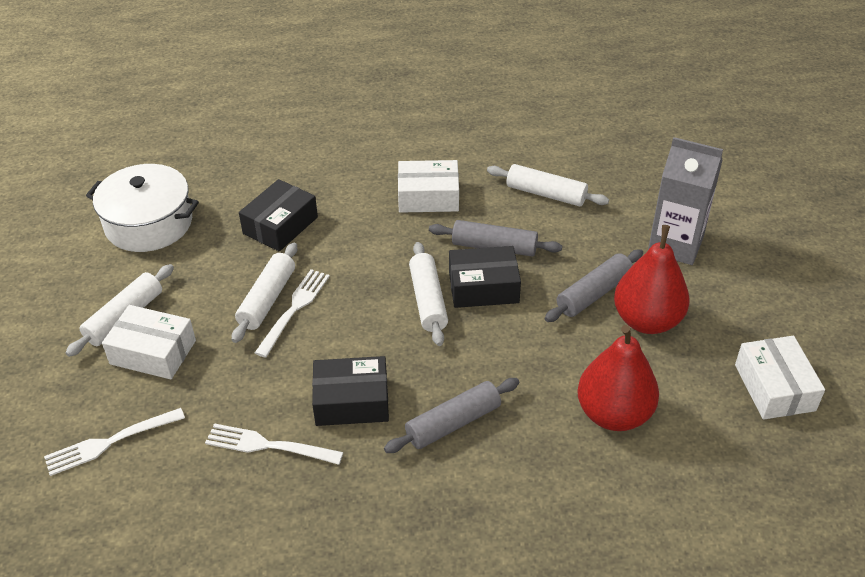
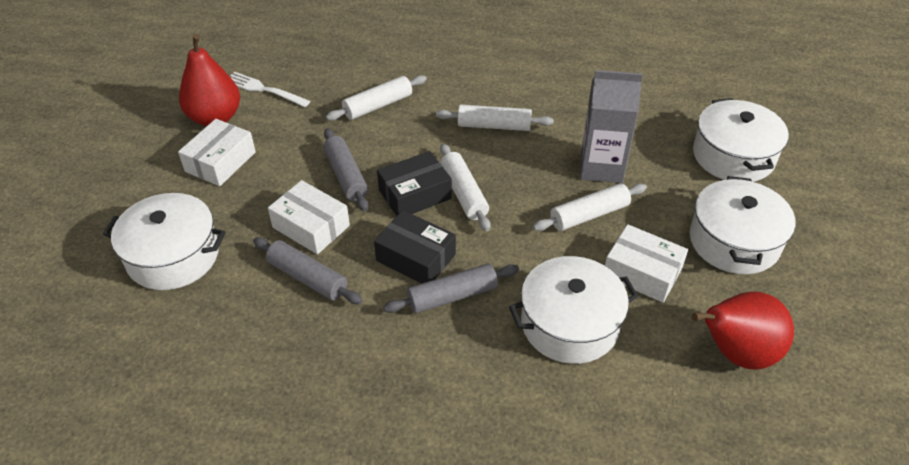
black box: 3 -> 2
white fork: 3 -> 1
white pot: 1 -> 4

